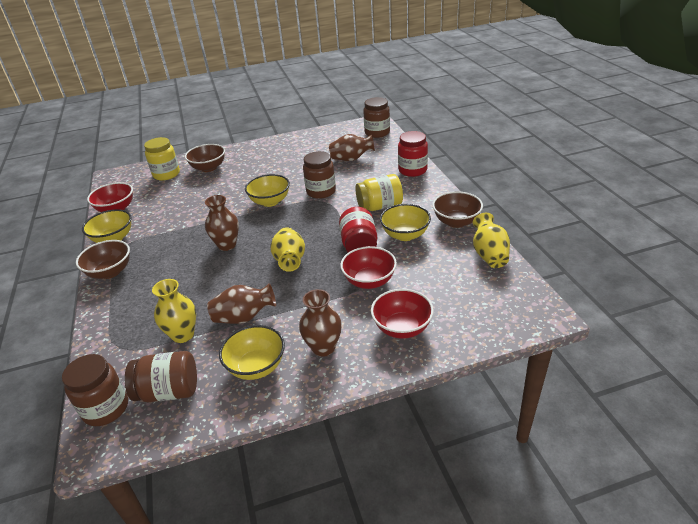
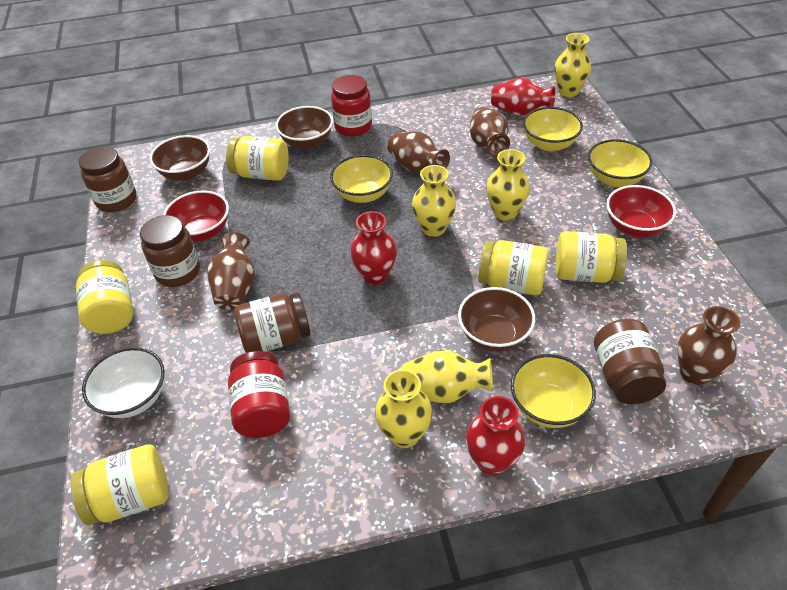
red bowl: 3 -> 2
red vase: 0 -> 3
white bowl: 0 -> 1
yellow jar: 2 -> 5
yellow vase: 3 -> 5

